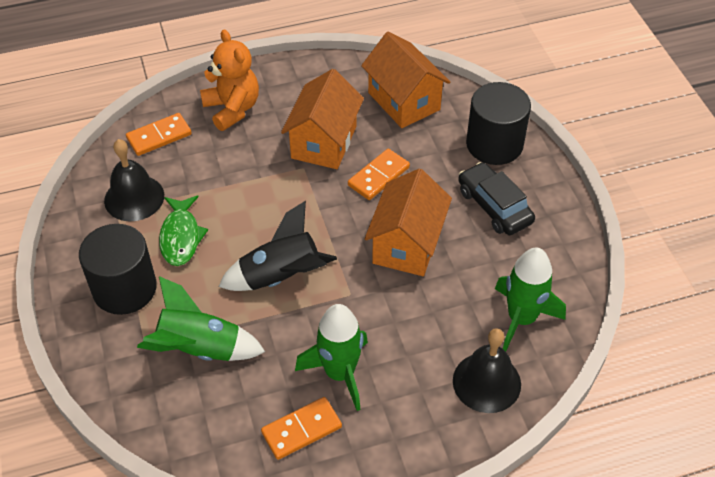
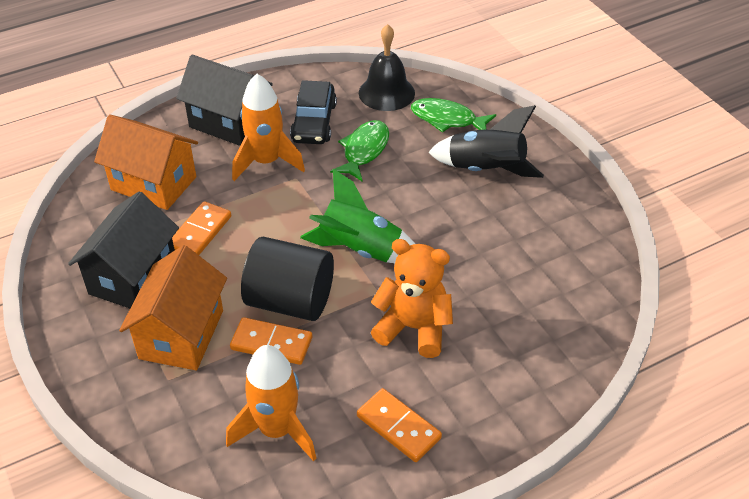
black bell: 2 -> 1
black cylinder: 2 -> 1
black house: 0 -> 2
green fish: 1 -> 2
green rocket: 3 -> 1
orange house: 3 -> 2
orange rocket: 0 -> 2

